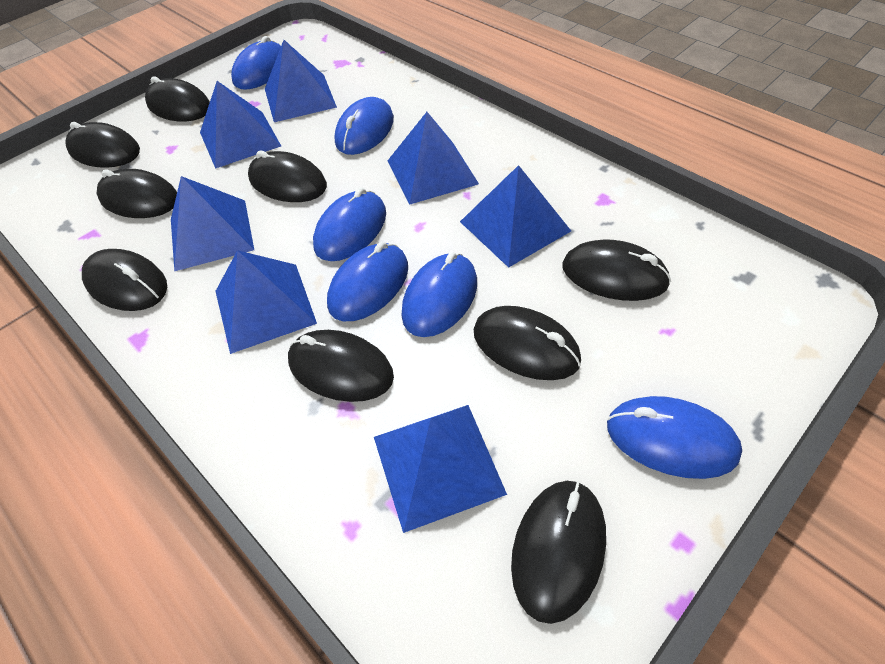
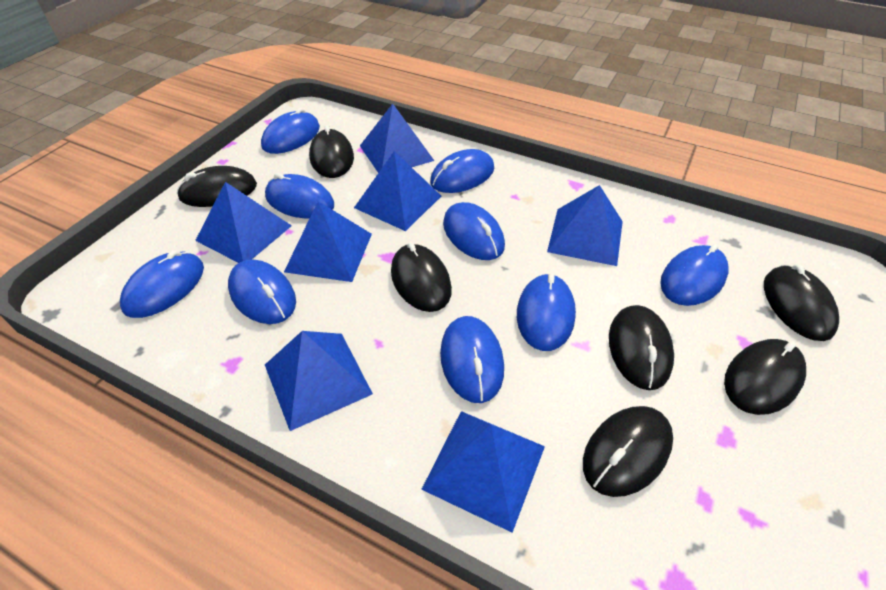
black mouse: 9 -> 7
blue mouse: 6 -> 9

